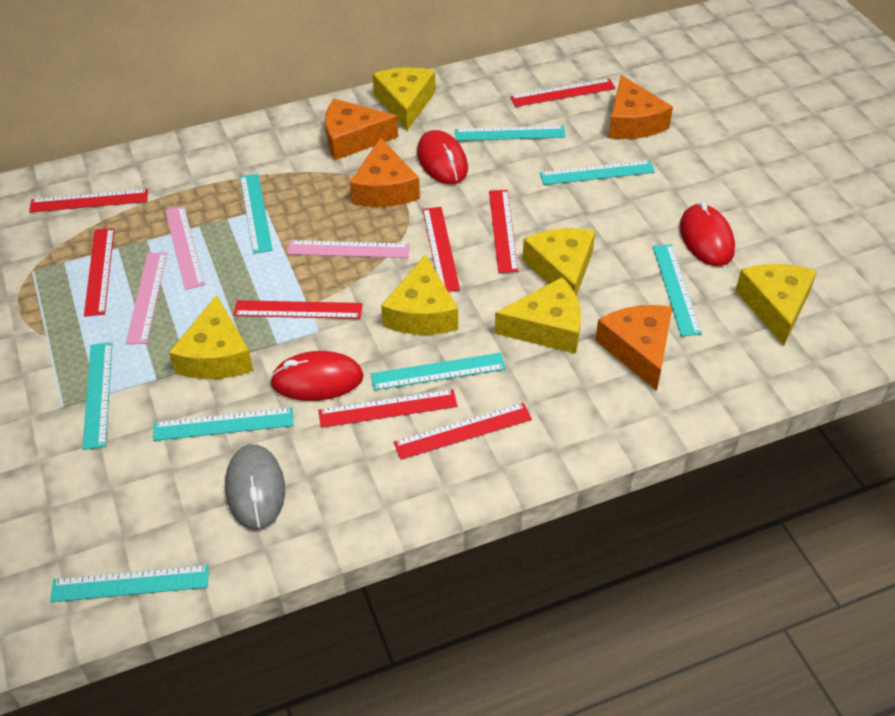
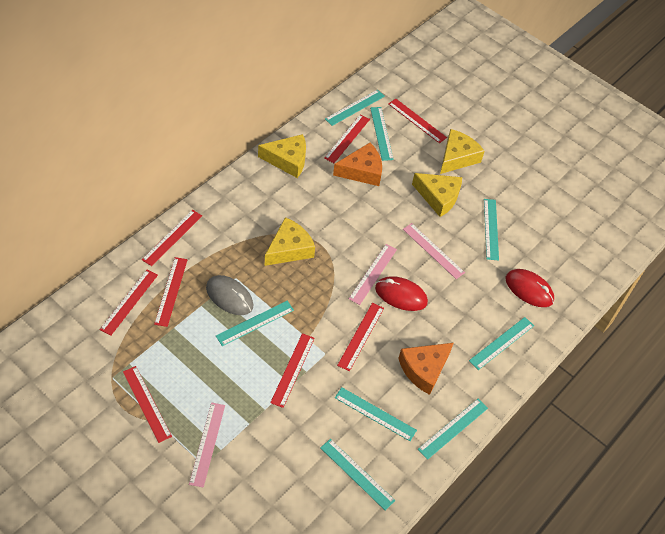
orange cheese: 4 -> 2
red mouse: 3 -> 2
yellow cheese: 6 -> 4

